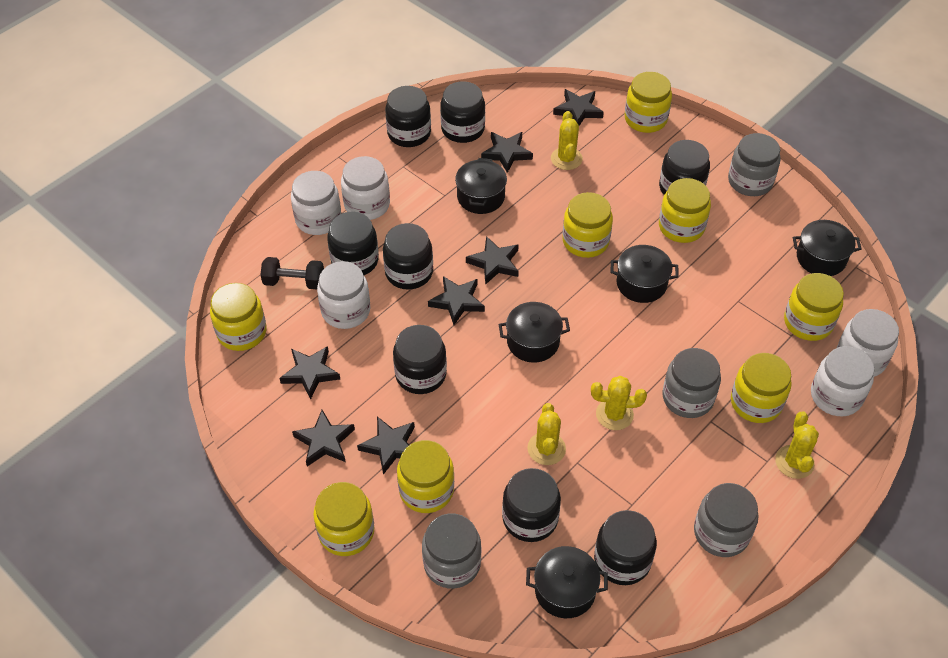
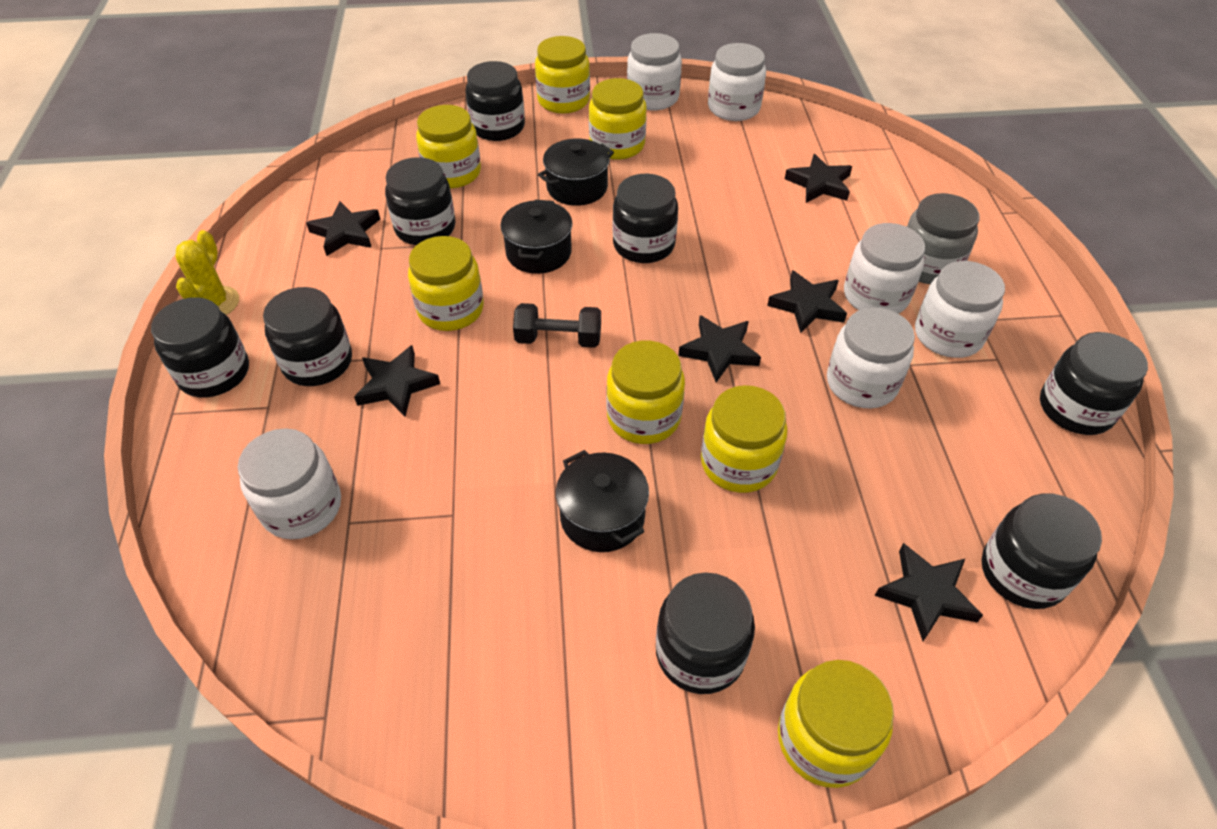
black pot: 5 -> 3
black star: 7 -> 6
grey jar: 4 -> 1
white jar: 5 -> 6
yellow cactus: 4 -> 1
yellow jar: 8 -> 7

